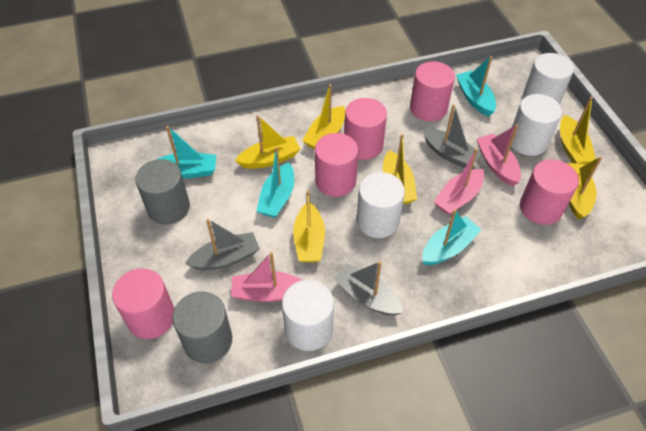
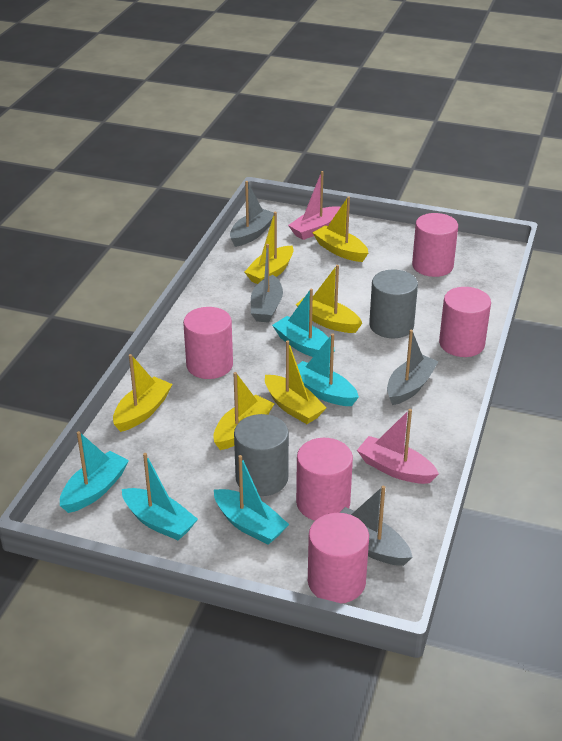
grey boat: 3 -> 4
pink boat: 3 -> 2
turquoise boat: 4 -> 5
white cylinder: 4 -> 0

